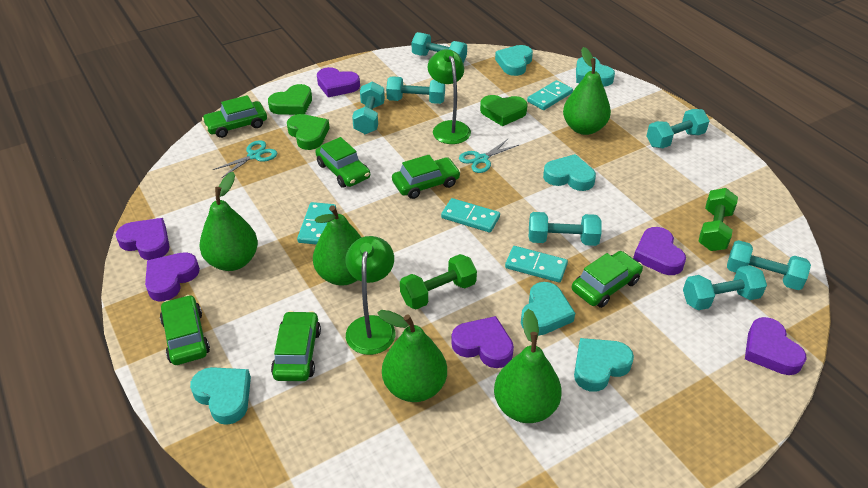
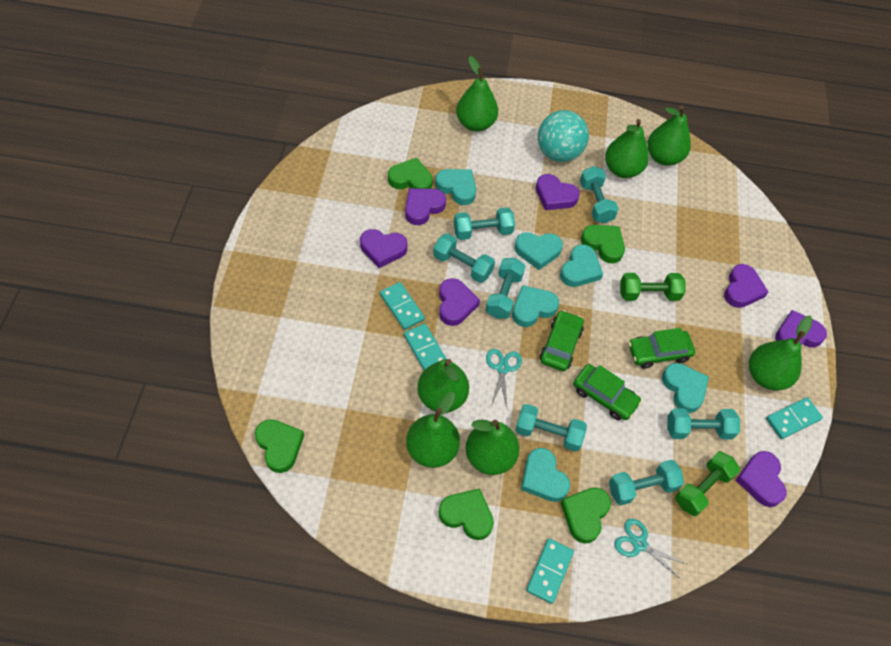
green car: 6 -> 3
green heart: 3 -> 5
green lamp: 2 -> 0
green pear: 5 -> 7
purple heart: 6 -> 7
turquoise ball: 0 -> 1

